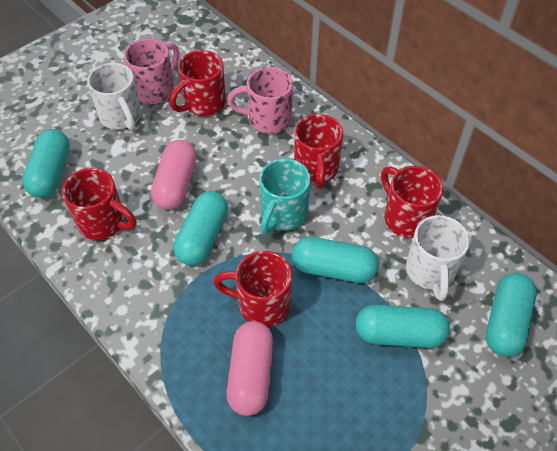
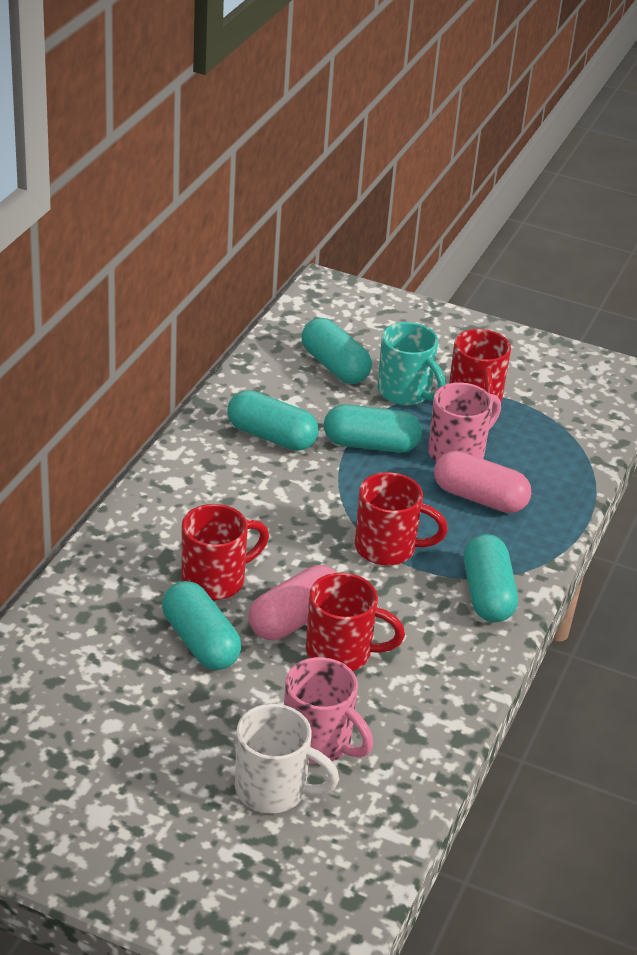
red mug: 5 -> 4
white mug: 2 -> 1

